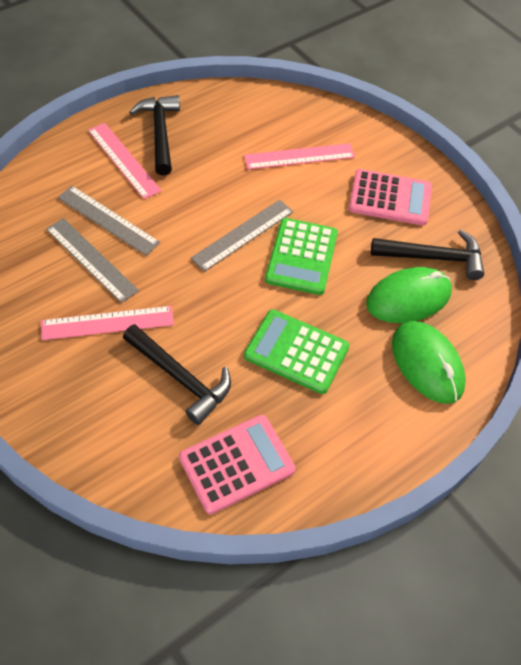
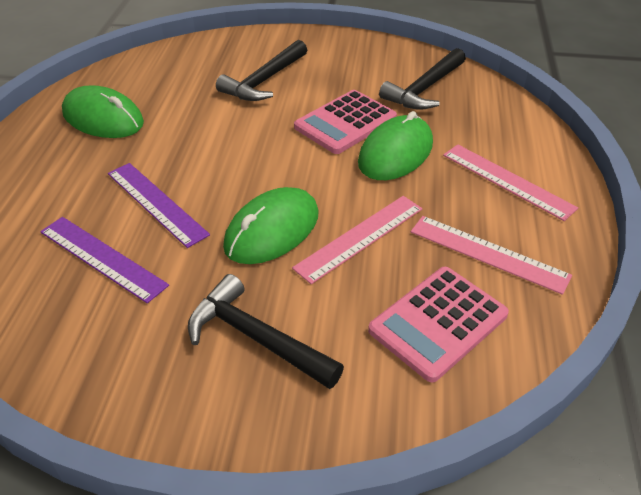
green calculator: 2 -> 0
green mouse: 2 -> 3
grey ruler: 3 -> 0
purple ruler: 0 -> 2

